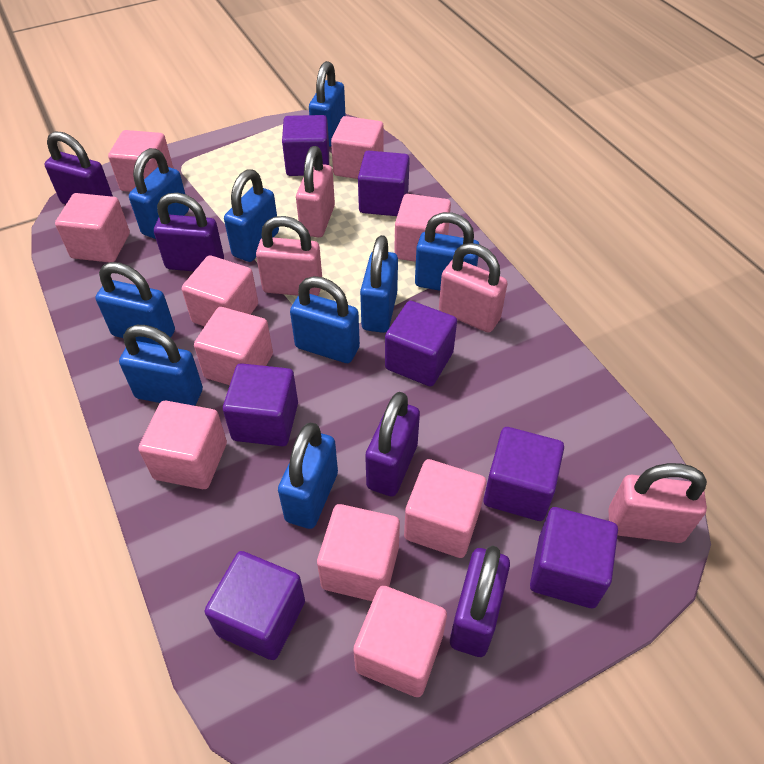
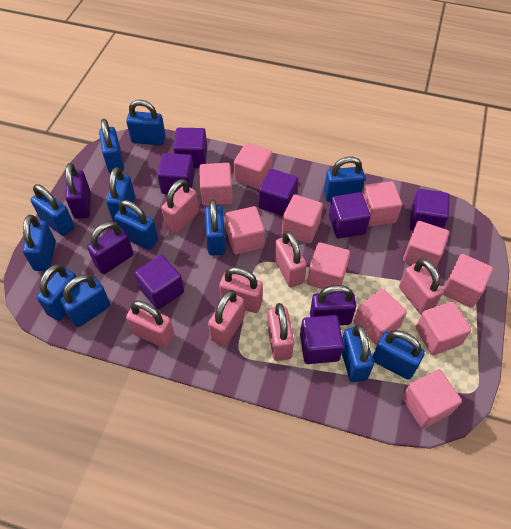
blue padlock: 9 -> 12
pink cube: 10 -> 11
pink padlock: 4 -> 7
purple padlock: 4 -> 3

